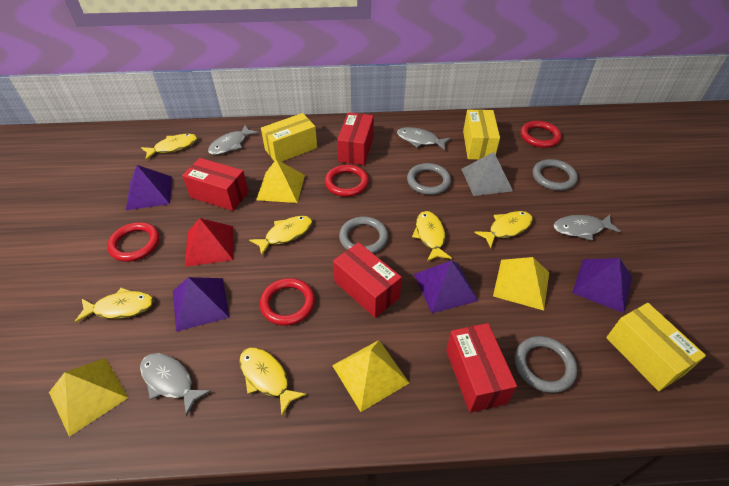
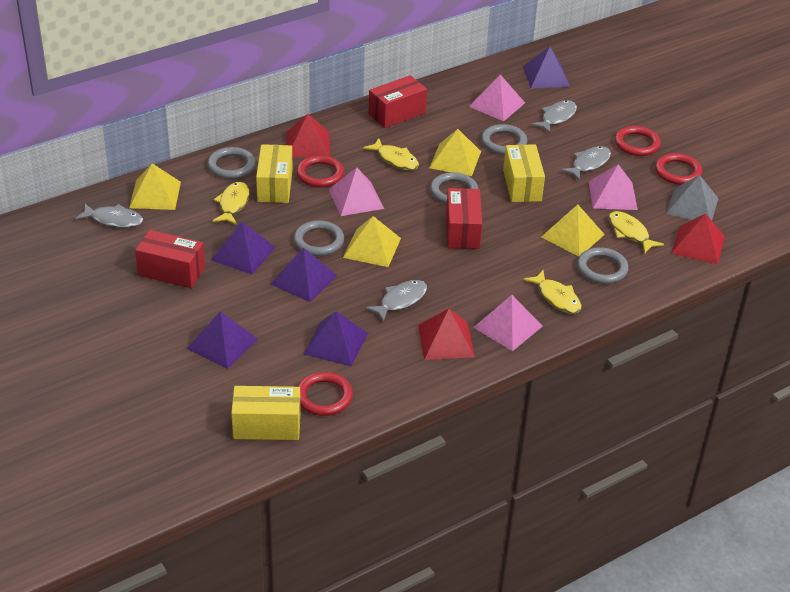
grey ring: 4 -> 5
pink pyramid: 0 -> 4
purple pyramid: 4 -> 5
red box: 4 -> 3
red pyramid: 1 -> 3
yellow fish: 6 -> 4

